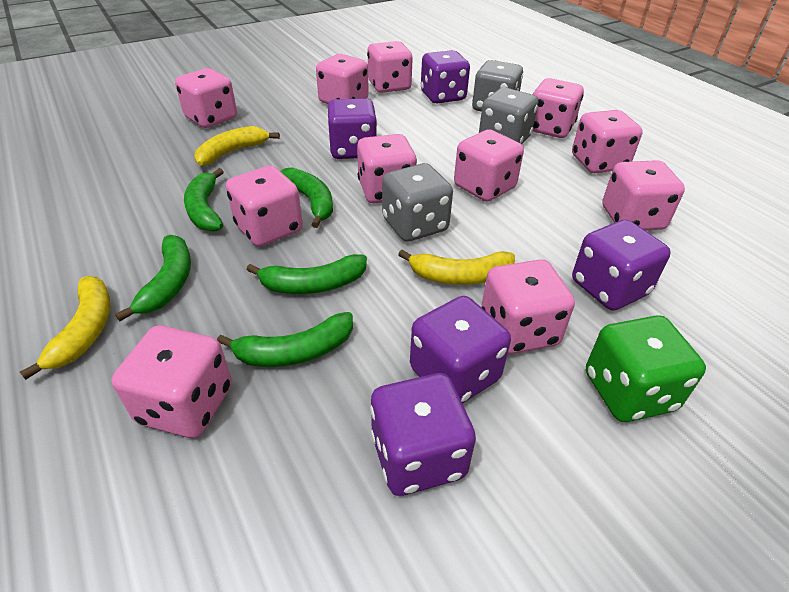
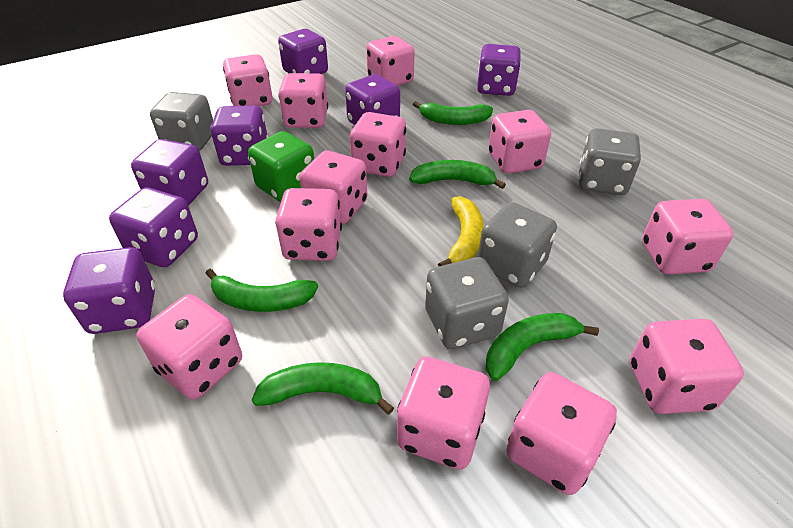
grey dice: 3 -> 4
pink dice: 11 -> 12
purple dice: 5 -> 7
yellow banana: 3 -> 1

